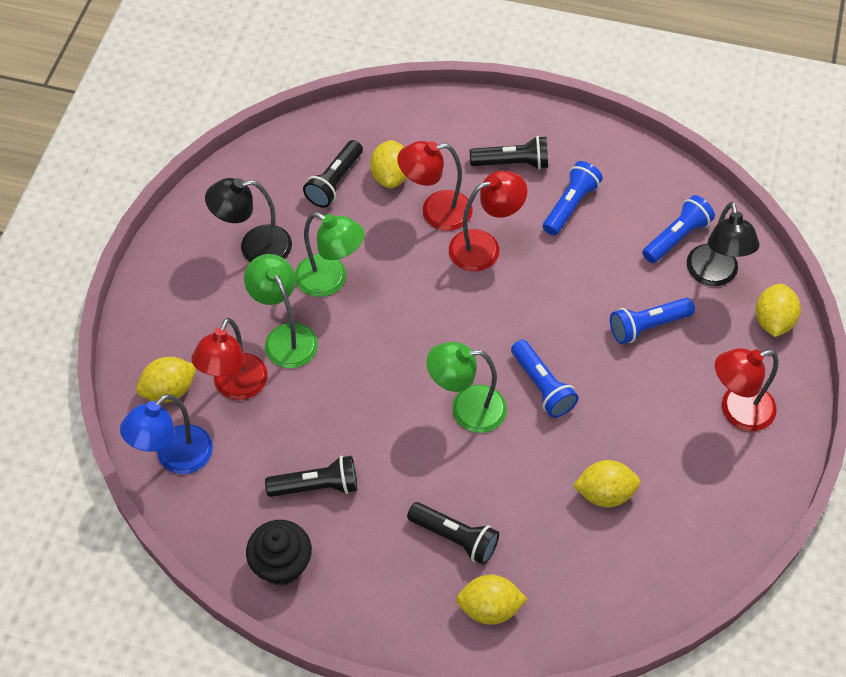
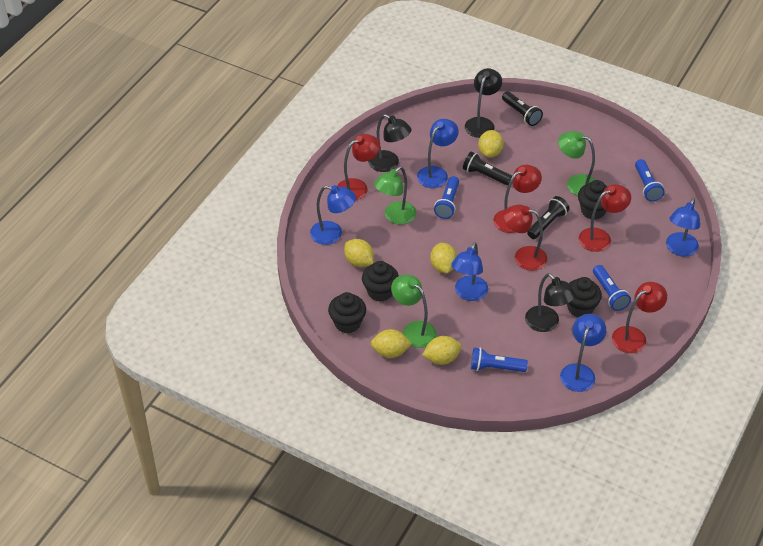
black cupcake: 1 -> 4
black flashlight: 4 -> 3
black lamp: 2 -> 3
blue lamp: 1 -> 5
red lamp: 4 -> 5

